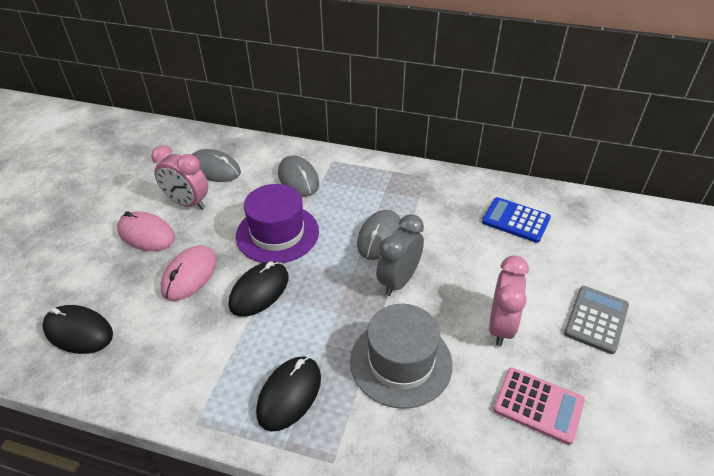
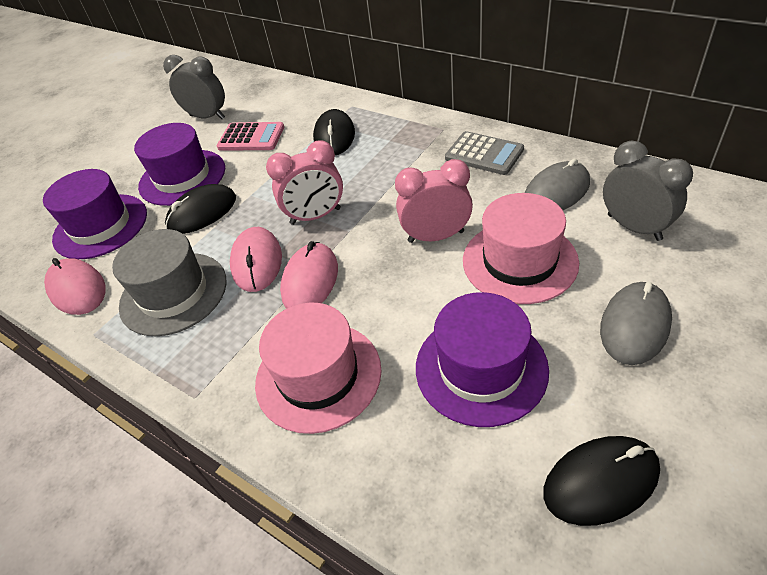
blue calculator: 1 -> 0
grey clock: 1 -> 2
grey mouse: 3 -> 2
pink hat: 0 -> 2
pink mouse: 2 -> 3
purple hat: 1 -> 3

